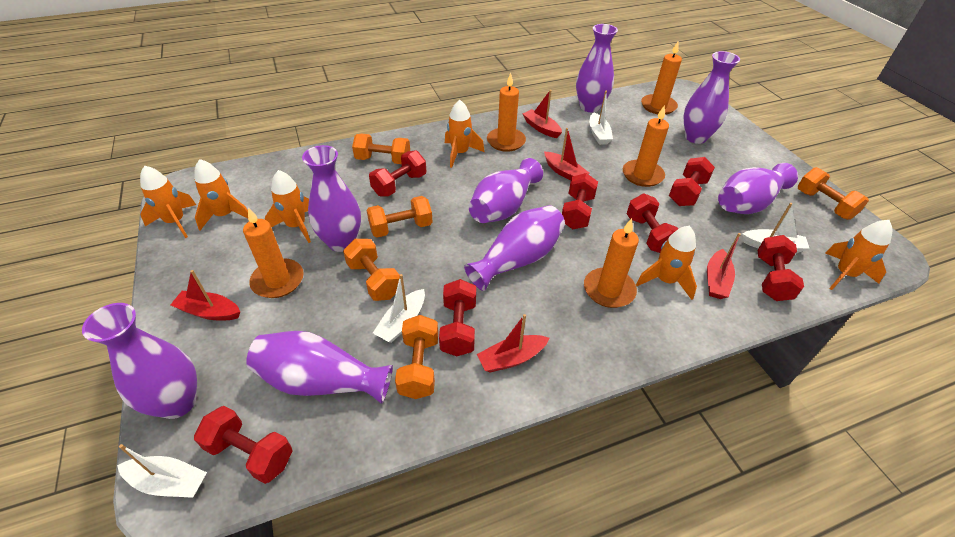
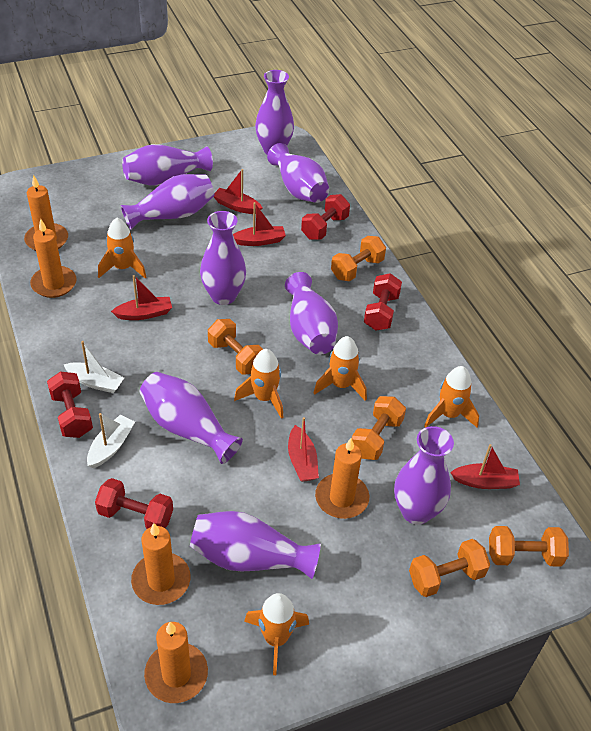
orange rocket: 6 -> 5
purple vase: 8 -> 9
red dumbbell: 7 -> 4
white boat: 4 -> 2

